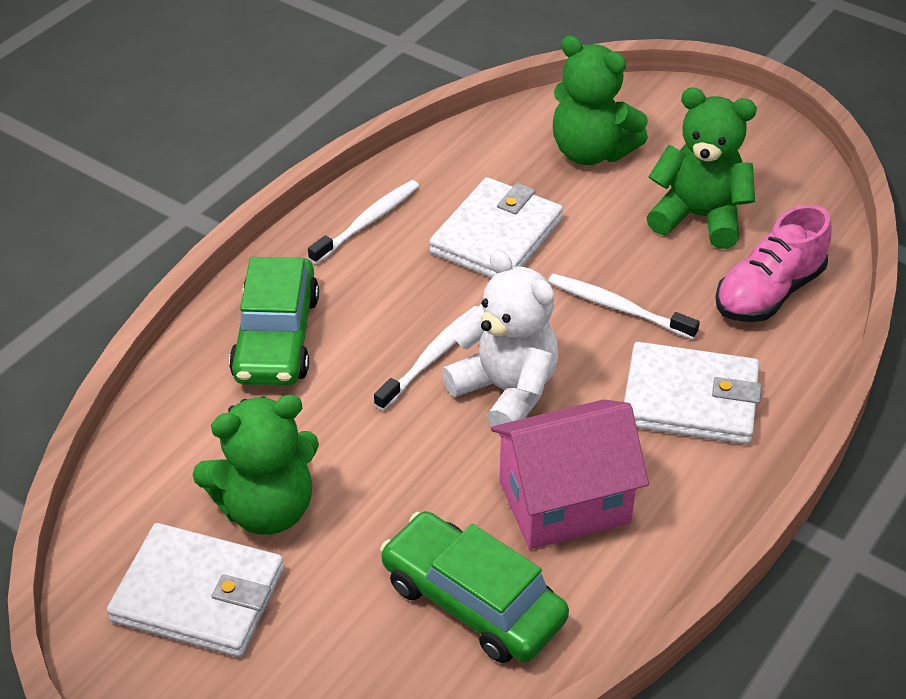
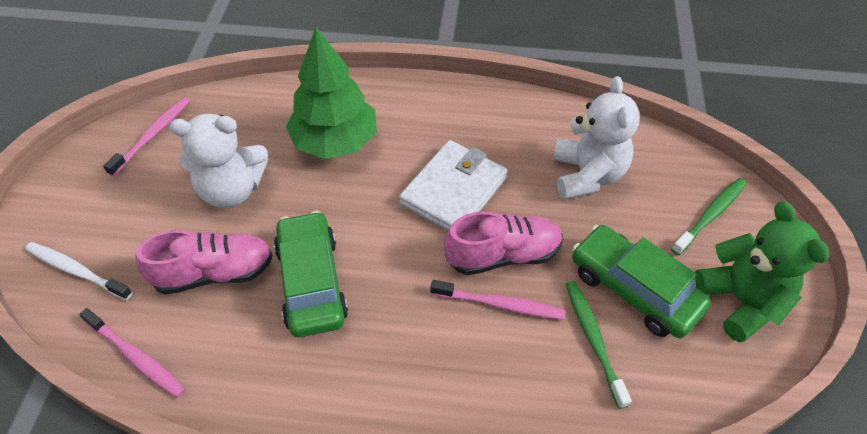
green teddy bear: 3 -> 1
green toothbrush: 0 -> 2
green tree: 0 -> 1
pink house: 1 -> 0
pink shoe: 1 -> 2
pink toothbrush: 0 -> 3
white teddy bear: 1 -> 2
white toothbrush: 3 -> 1
white wallet: 3 -> 1

